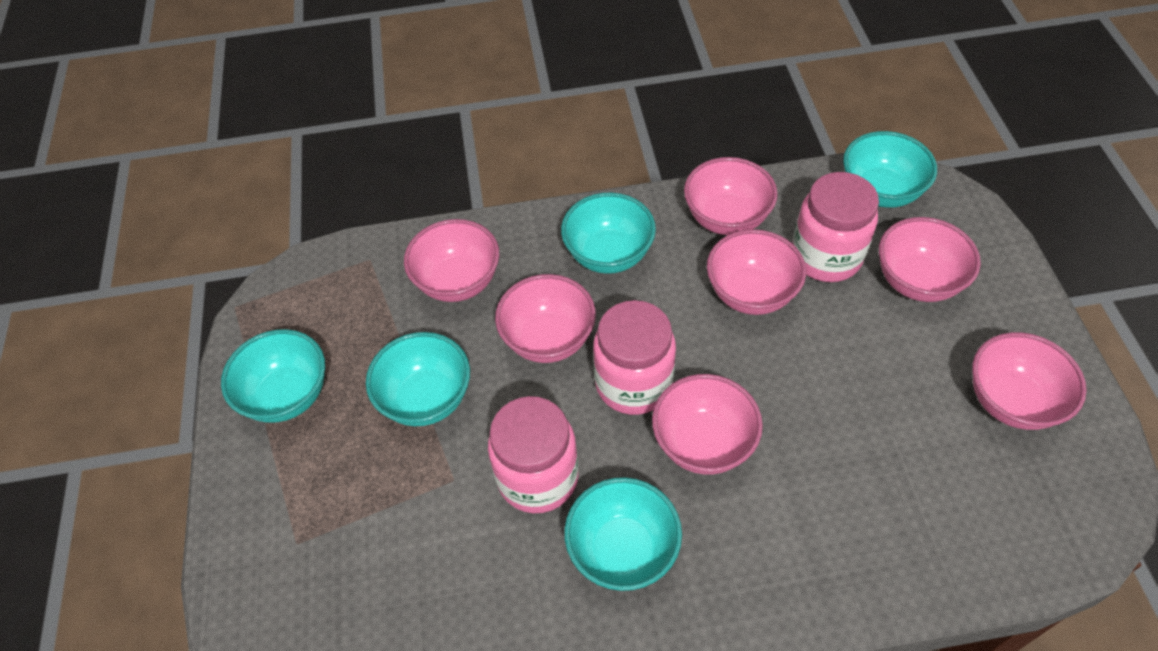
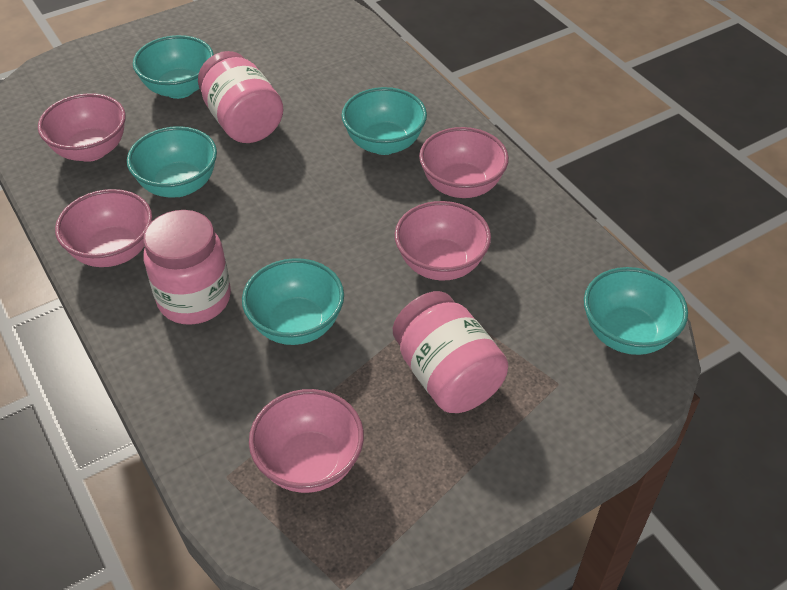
pink bowl: 7 -> 5

